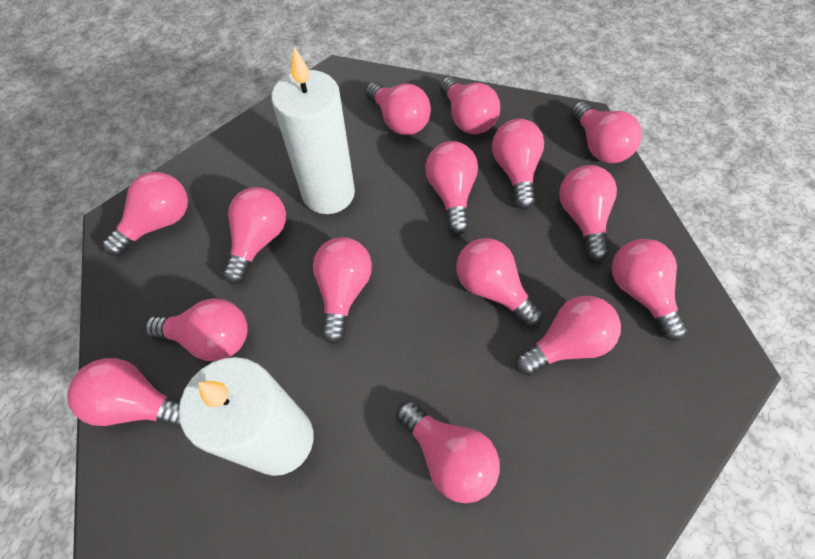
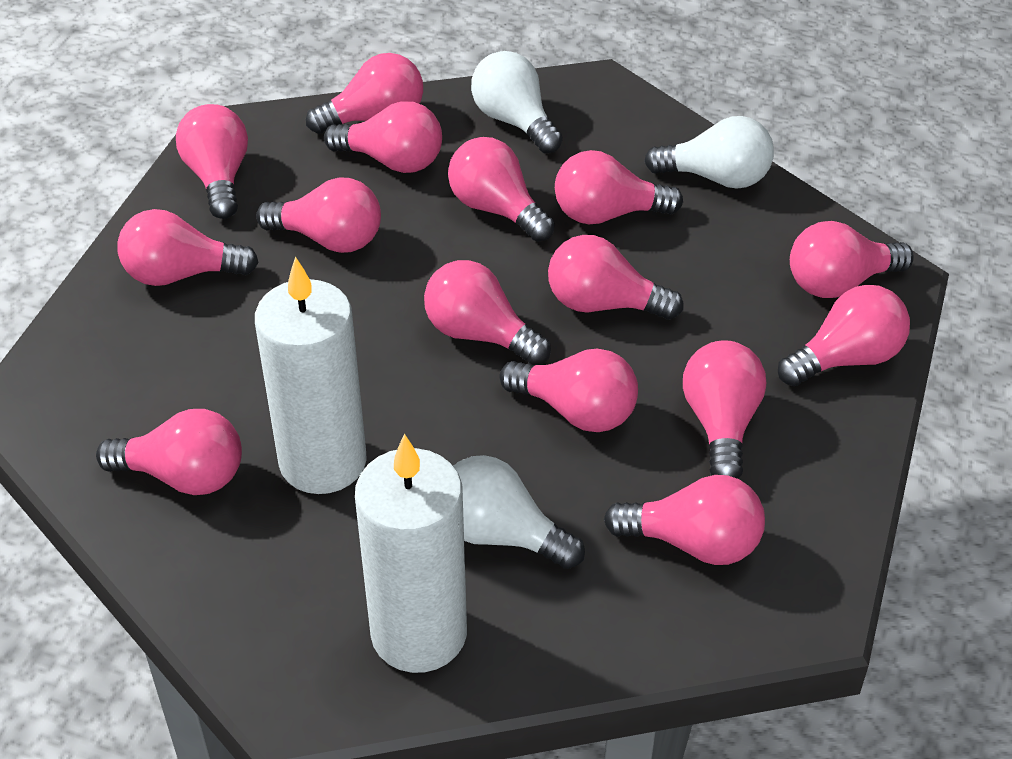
white light bulb: 0 -> 3

